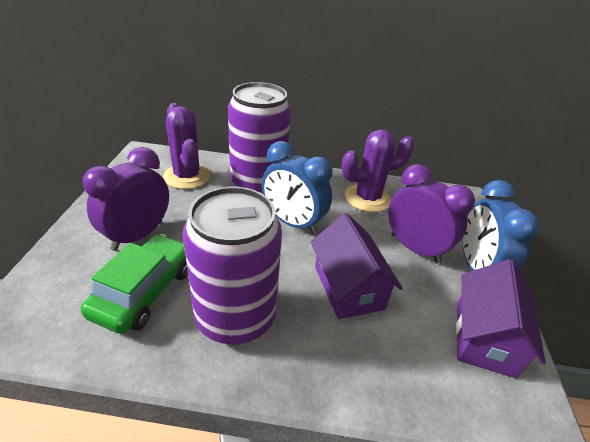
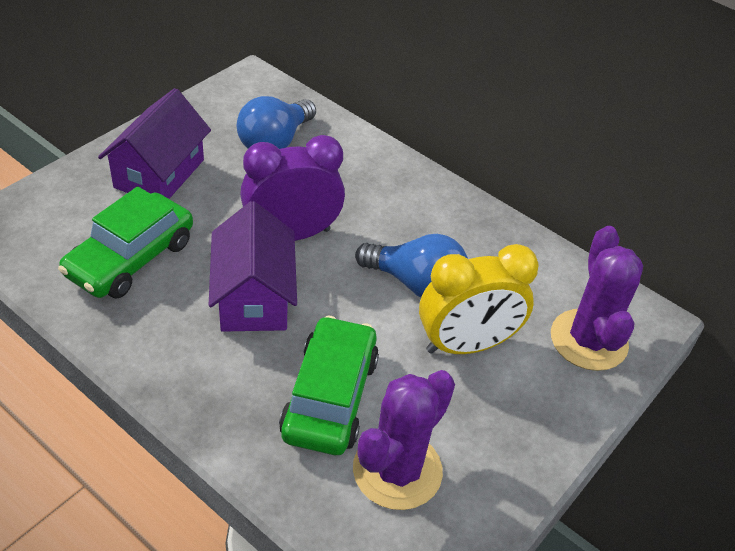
blue clock: 2 -> 0
blue light bulb: 0 -> 2
green car: 1 -> 2
purple can: 2 -> 0
purple clock: 2 -> 1
yellow clock: 0 -> 1

